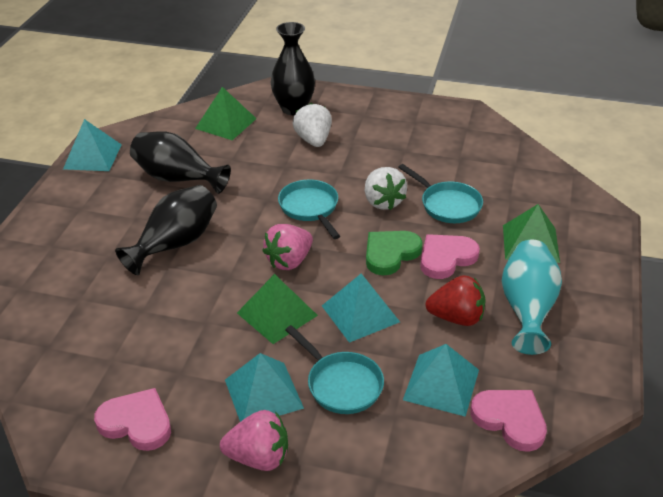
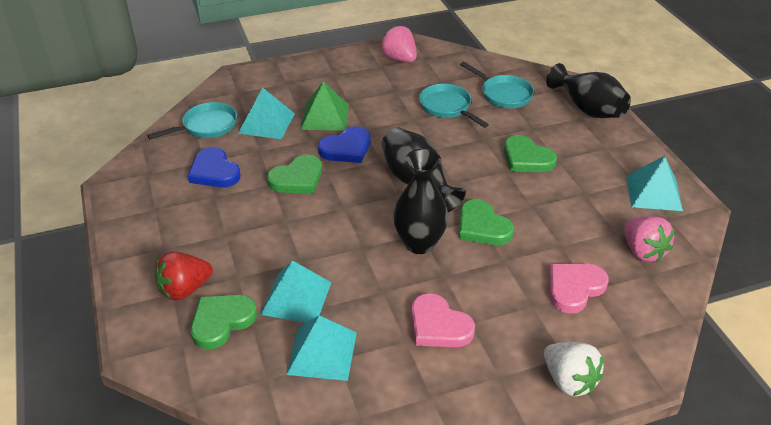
blue heart: 0 -> 2
green heart: 1 -> 4
green pyramid: 3 -> 1
pink heart: 3 -> 2
turquoise vase: 1 -> 0
white strawberry: 2 -> 1

